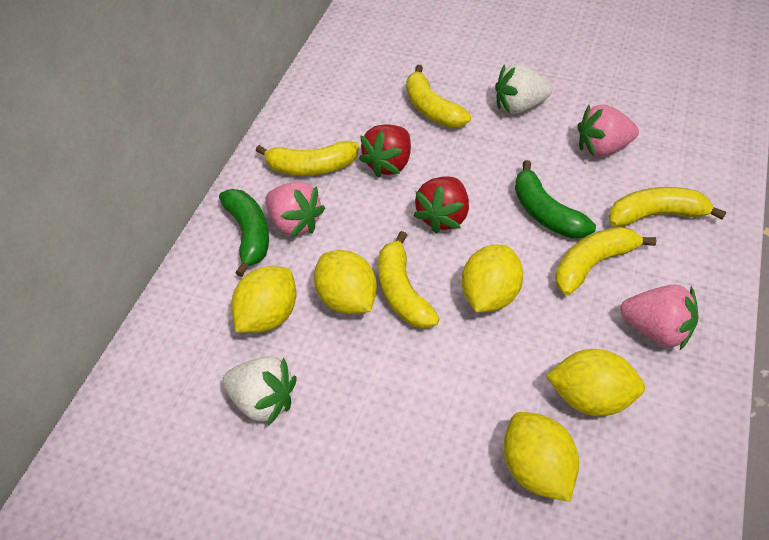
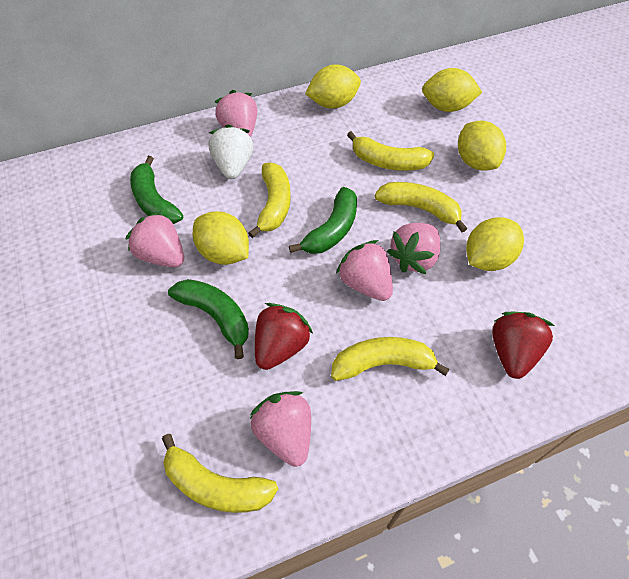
green banana: 2 -> 3
pink strawberry: 3 -> 5
white strawberry: 2 -> 1

